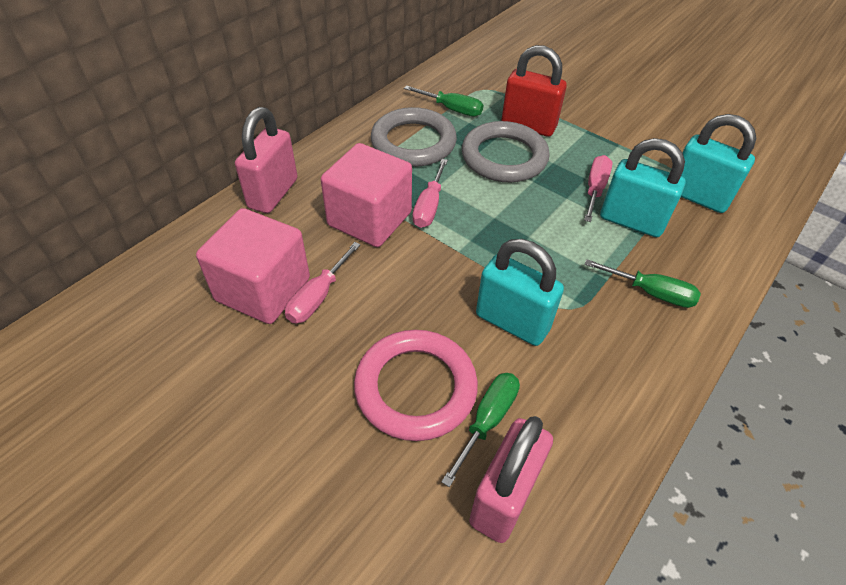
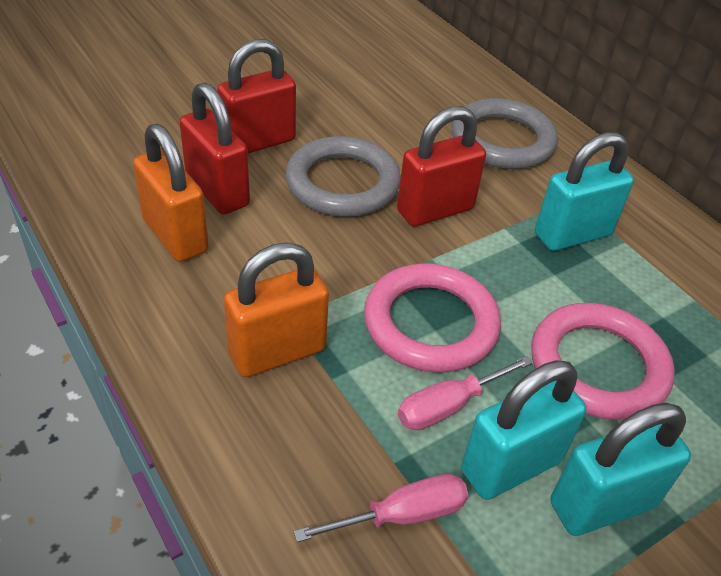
green screwdriver: 3 -> 0
orange padlock: 0 -> 2
pink cube: 2 -> 0
pink padlock: 2 -> 0
pink ring: 1 -> 2
pink screwdriver: 3 -> 2
red padlock: 1 -> 3

